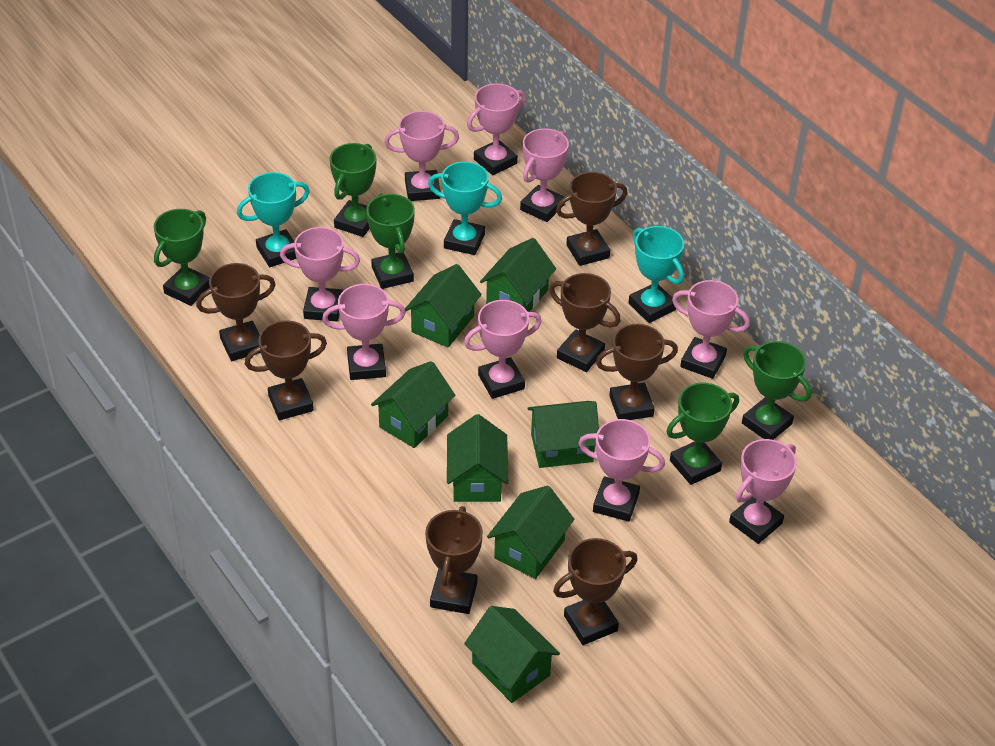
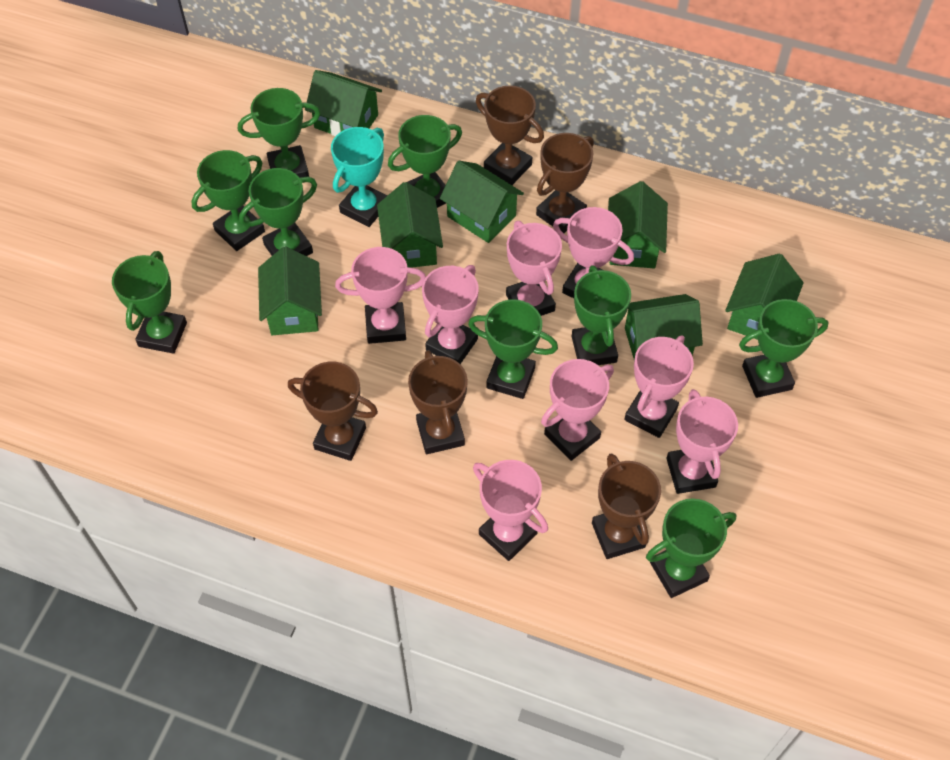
brown trophy: 7 -> 5
green trophy: 5 -> 9
pink trophy: 9 -> 8
turquoise trophy: 3 -> 1

